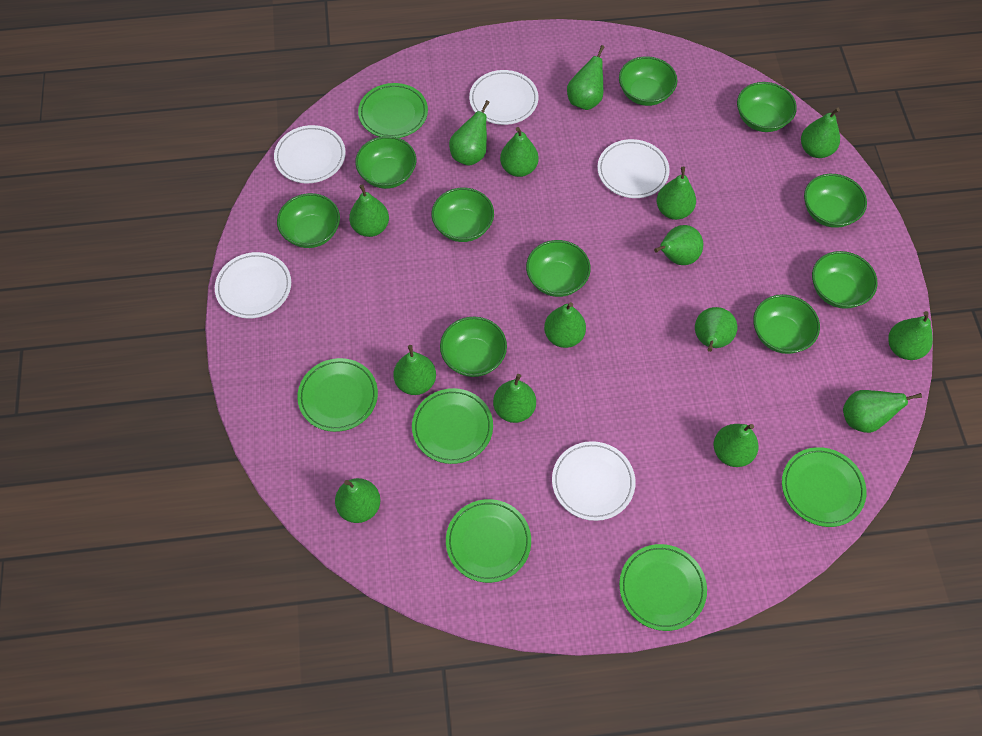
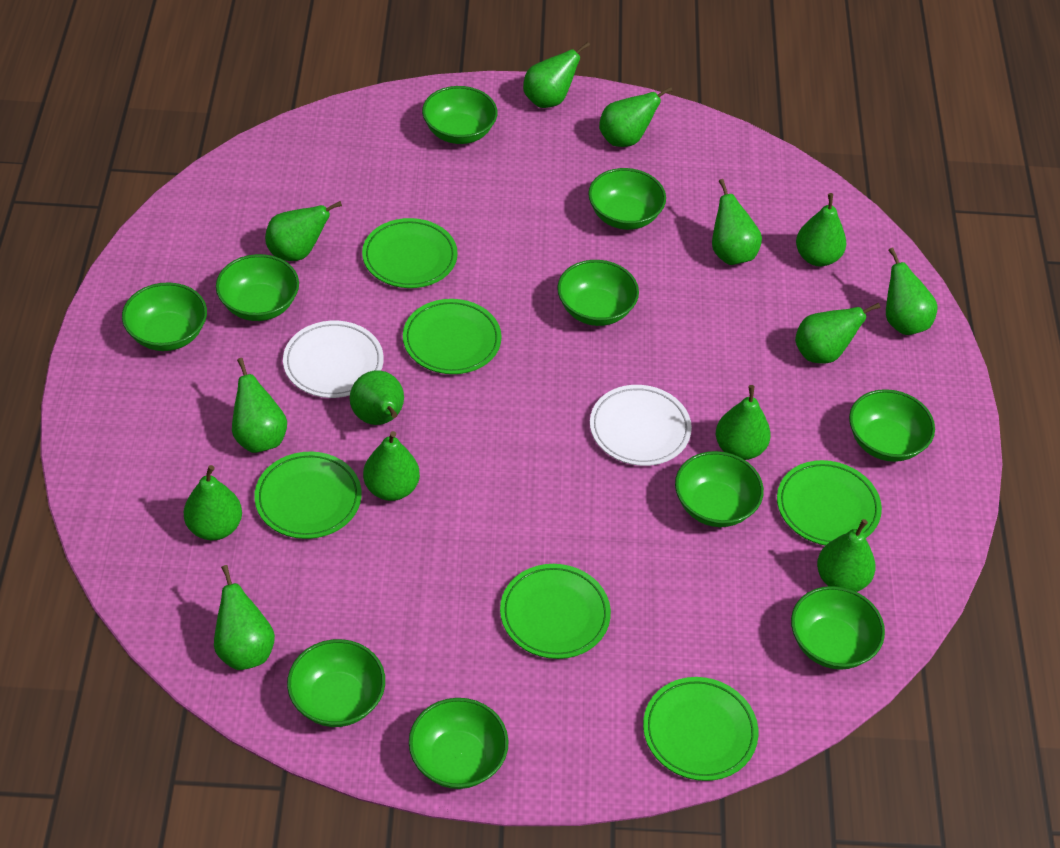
green pear: 15 -> 14
white plate: 5 -> 2

